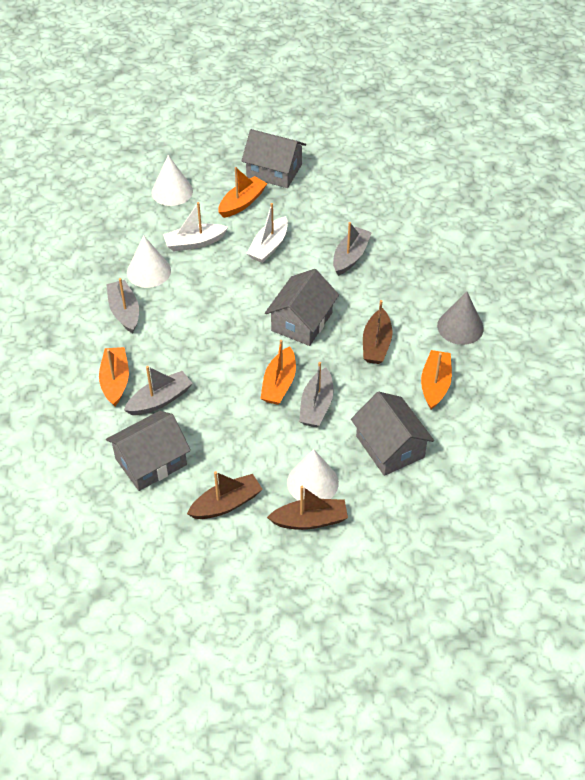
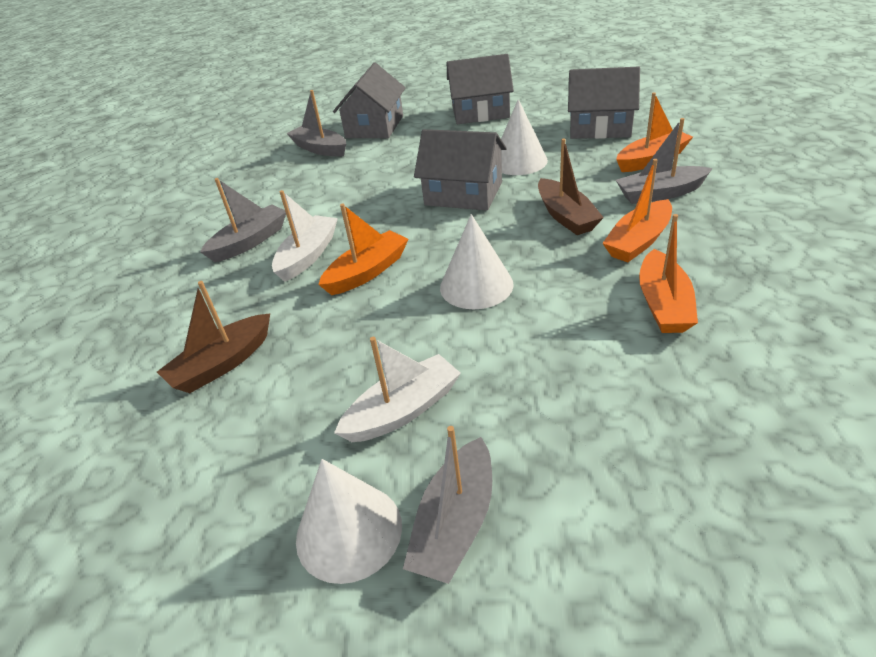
brown boat: 3 -> 2
grey cone: 1 -> 0

